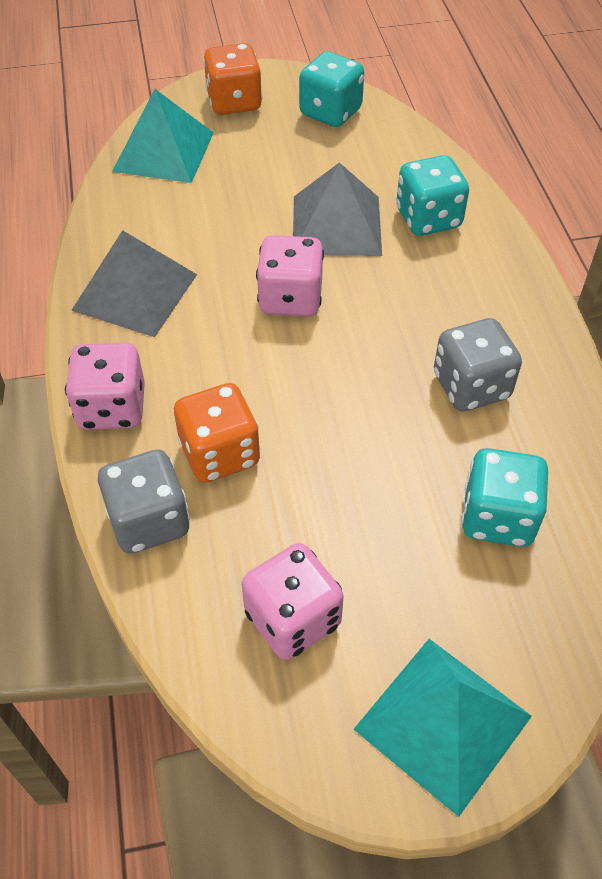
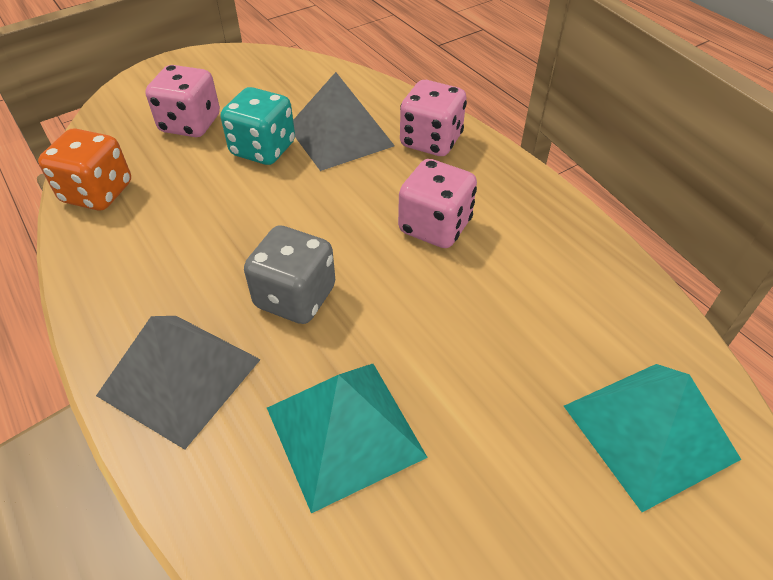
grey dice: 2 -> 1
orange dice: 2 -> 1
turquoise dice: 3 -> 1

